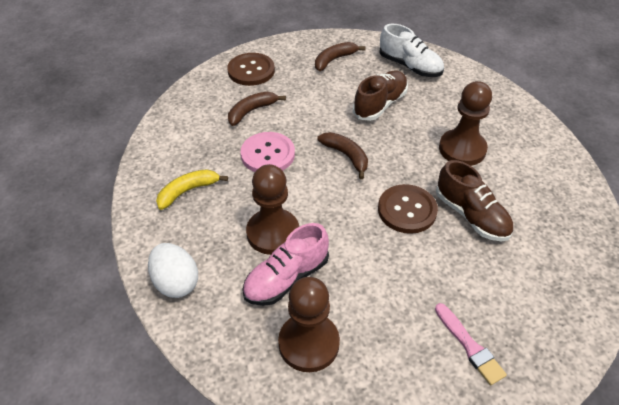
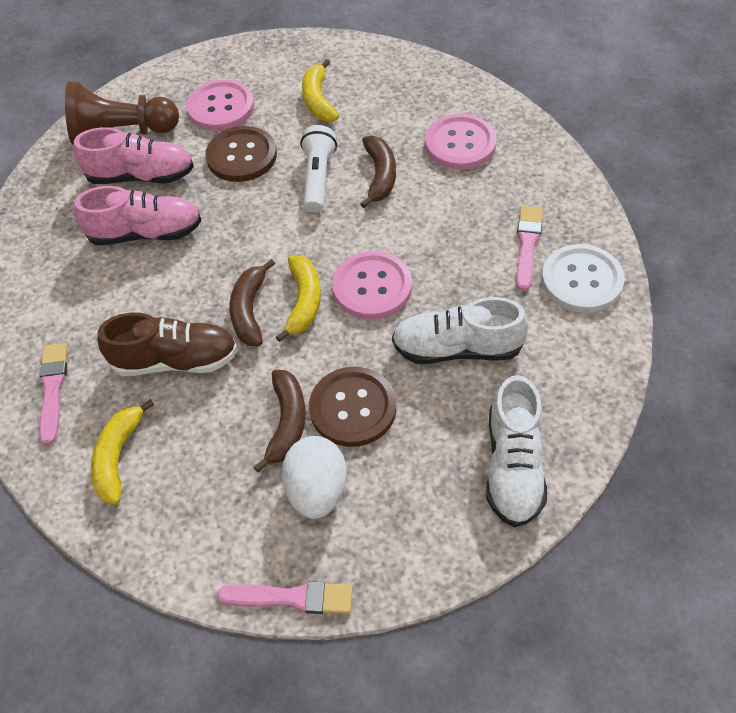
brown pawn: 3 -> 1
brown shoe: 2 -> 1
pink brush: 1 -> 3
pink button: 1 -> 3
pink shoe: 1 -> 2
white button: 0 -> 1
white flashlight: 0 -> 1
white shoe: 1 -> 2
yellow banana: 1 -> 3

